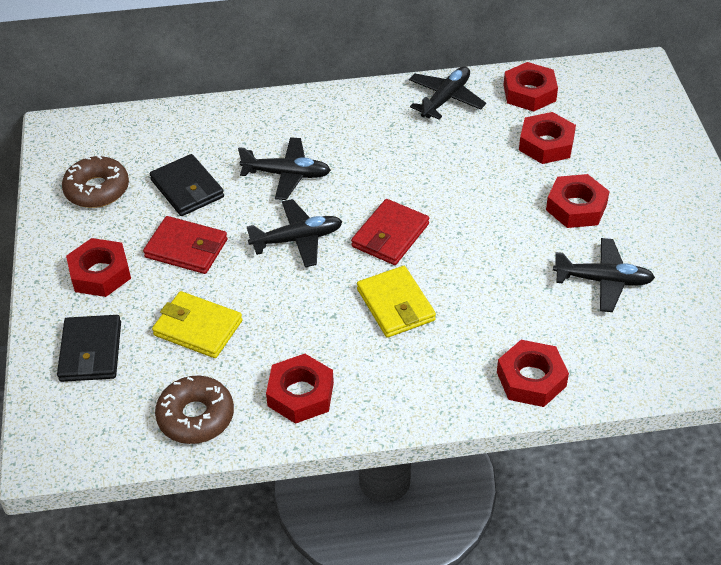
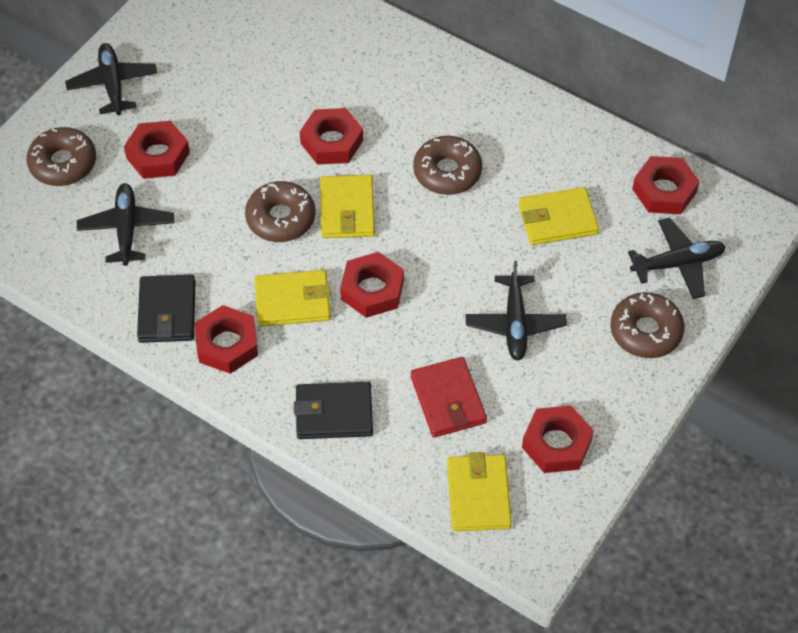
brown donut: 2 -> 4
red wallet: 2 -> 1
yellow wallet: 2 -> 4

